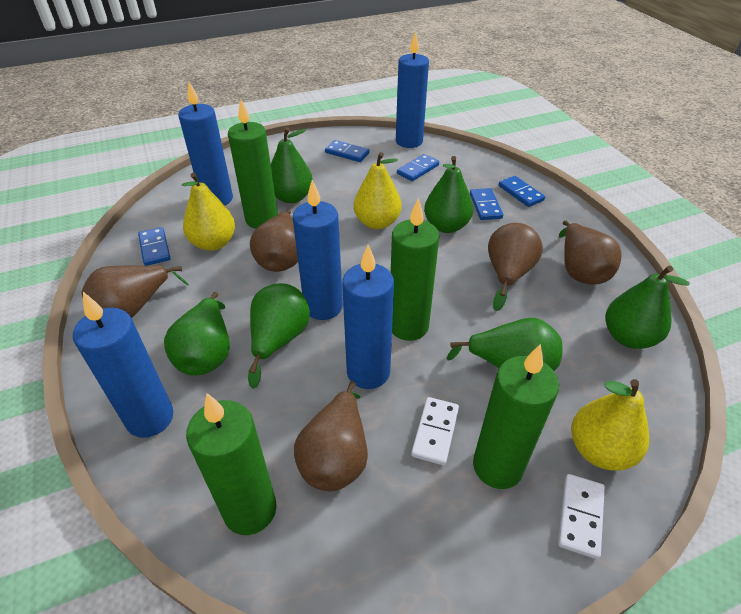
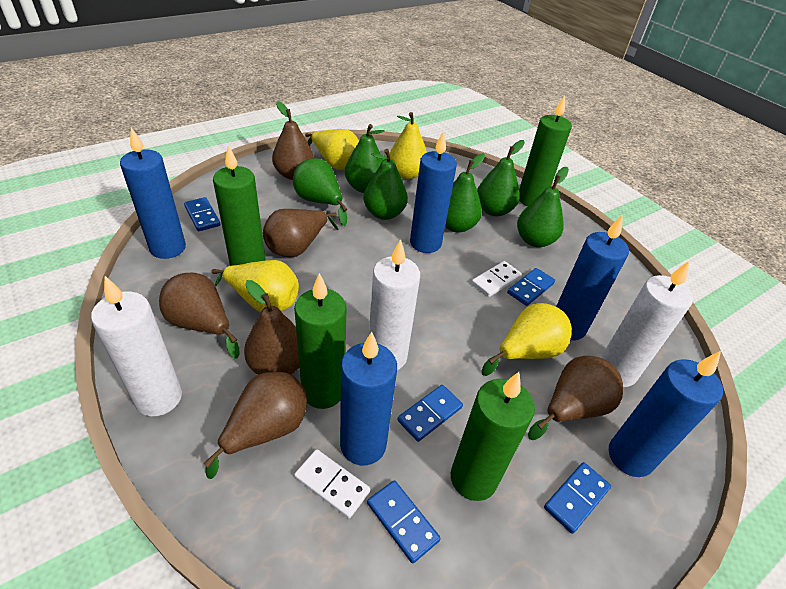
brown pear: 5 -> 6
white candle: 0 -> 3
yellow pear: 3 -> 4

